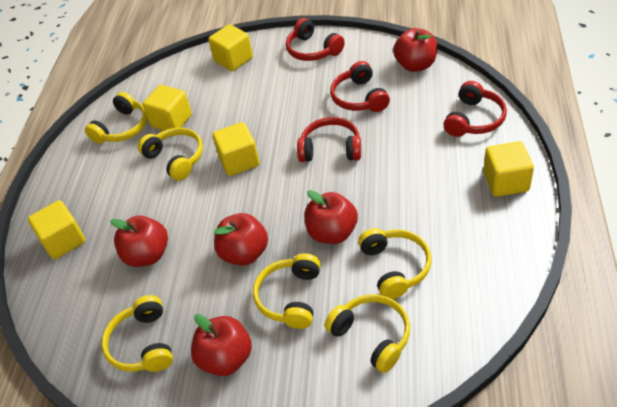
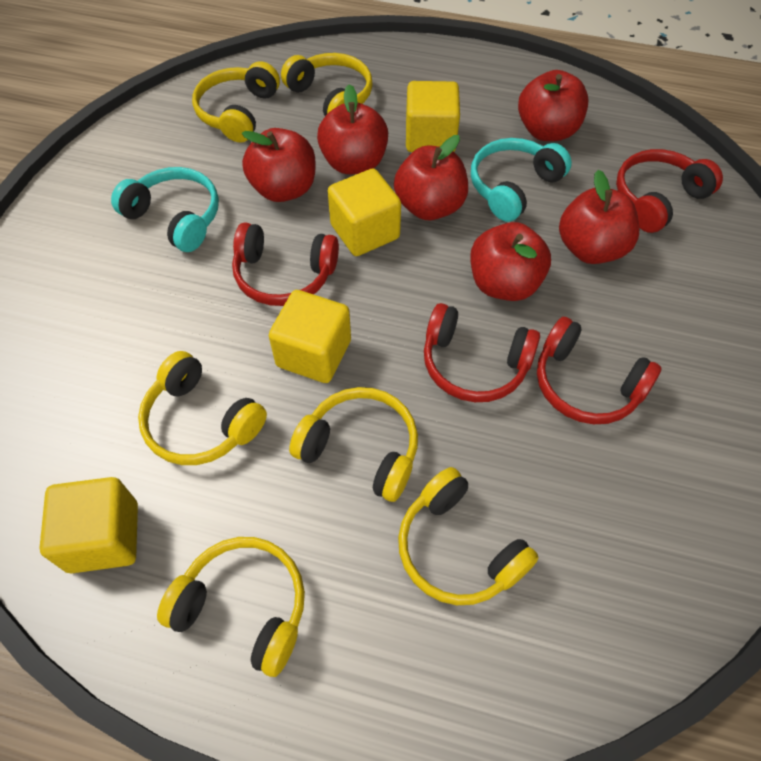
red apple: 5 -> 6
turquoise headphones: 0 -> 2
yellow cube: 5 -> 4

